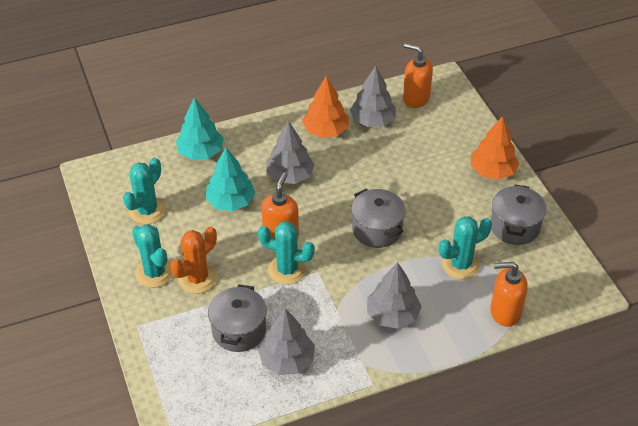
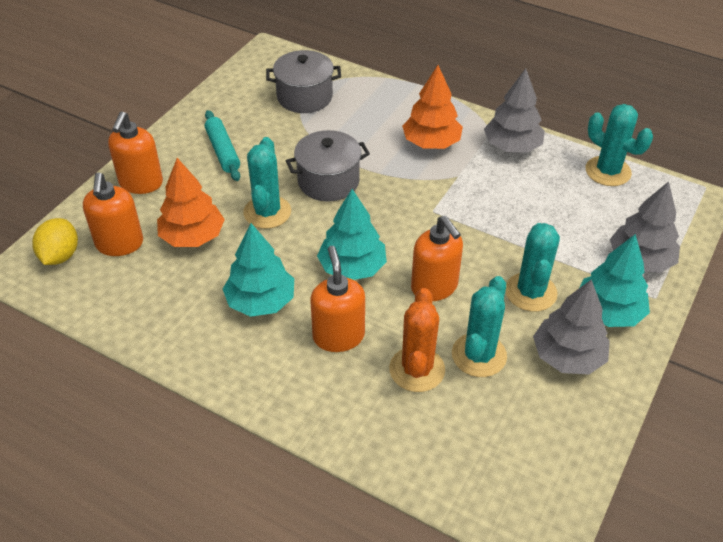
grey pot: 3 -> 2
grey tree: 4 -> 3
orange soap dispenser: 3 -> 4
turquoise rolling pin: 0 -> 1
turquoise tree: 2 -> 3
yellow lemon: 0 -> 1

